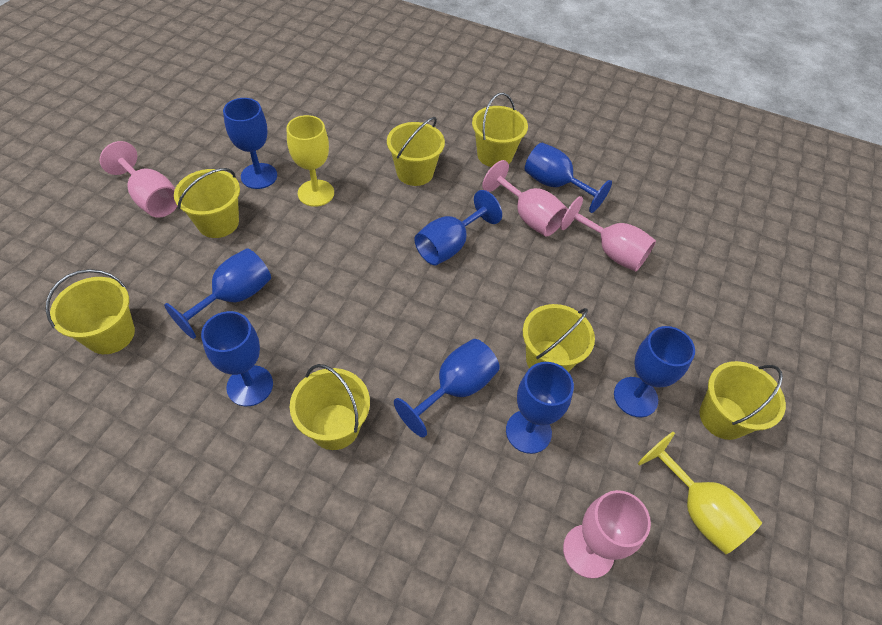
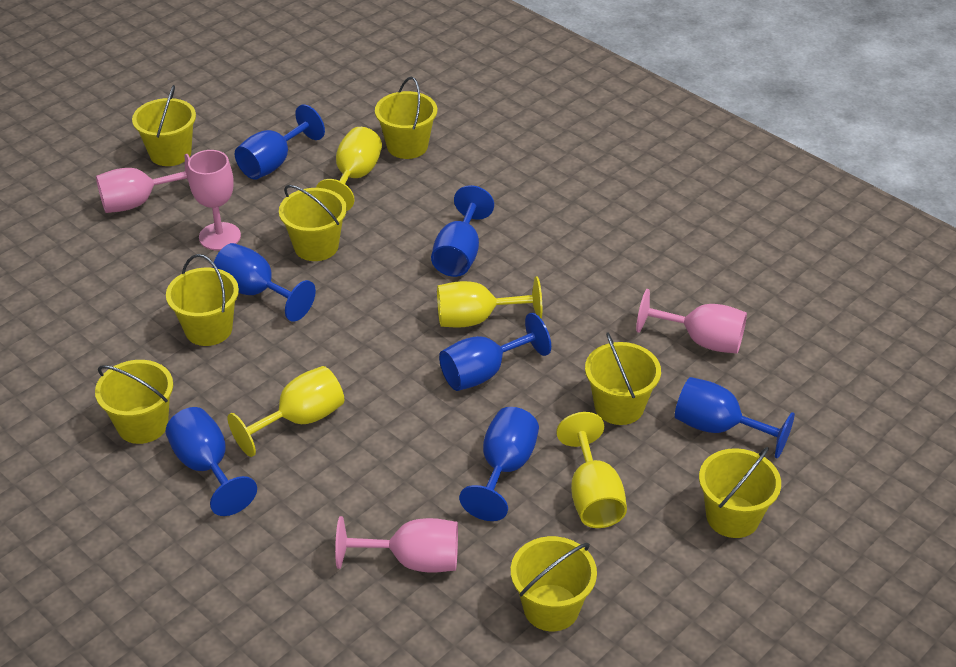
blue goblet: 8 -> 7
yellow bucket: 7 -> 8
yellow goblet: 2 -> 4

